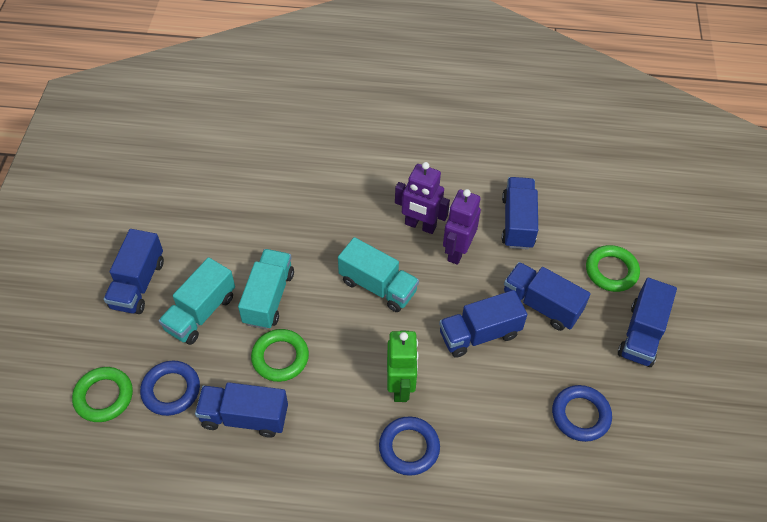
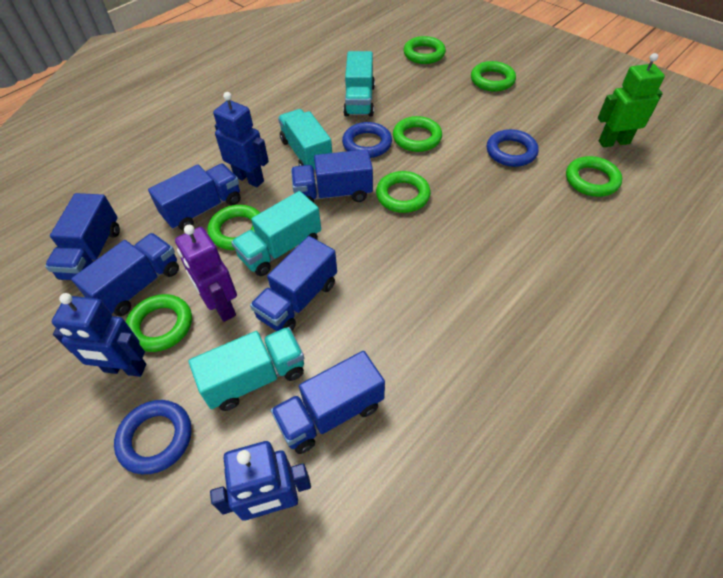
blue robot: 0 -> 3
green ring: 3 -> 7
purple robot: 2 -> 1
turquoise truck: 3 -> 4

